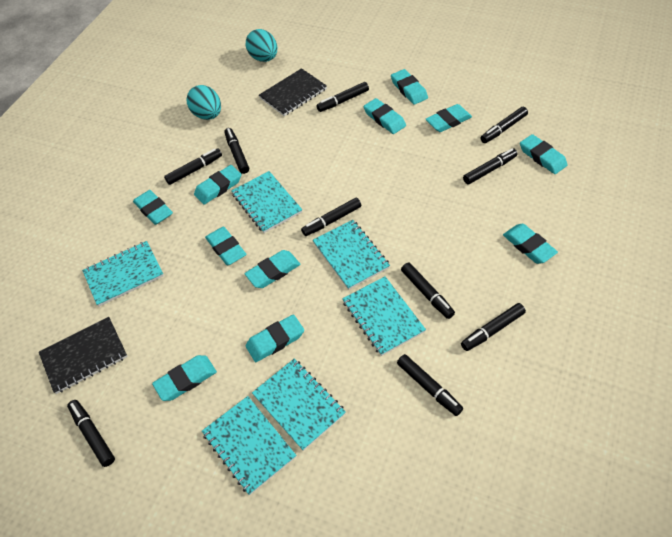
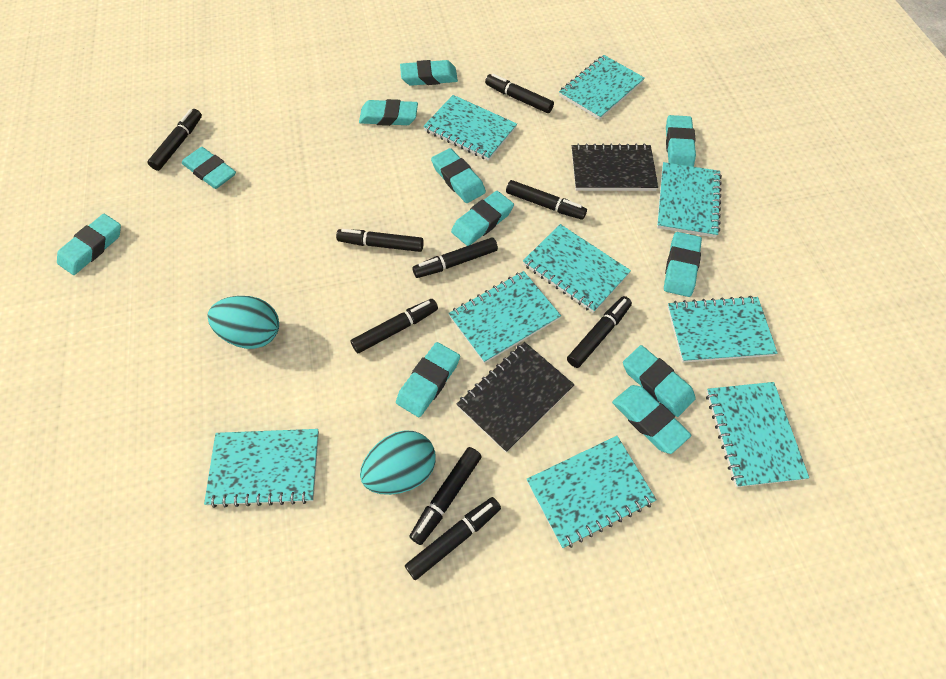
black marker: 10 -> 9
turquoise notebook: 6 -> 9

